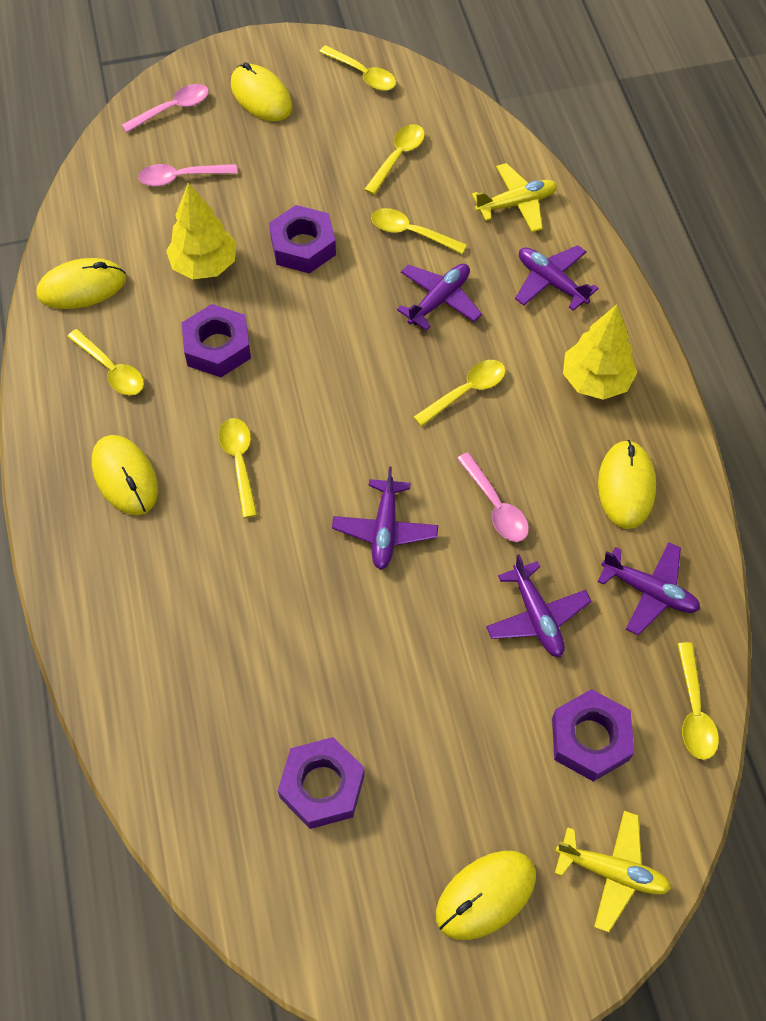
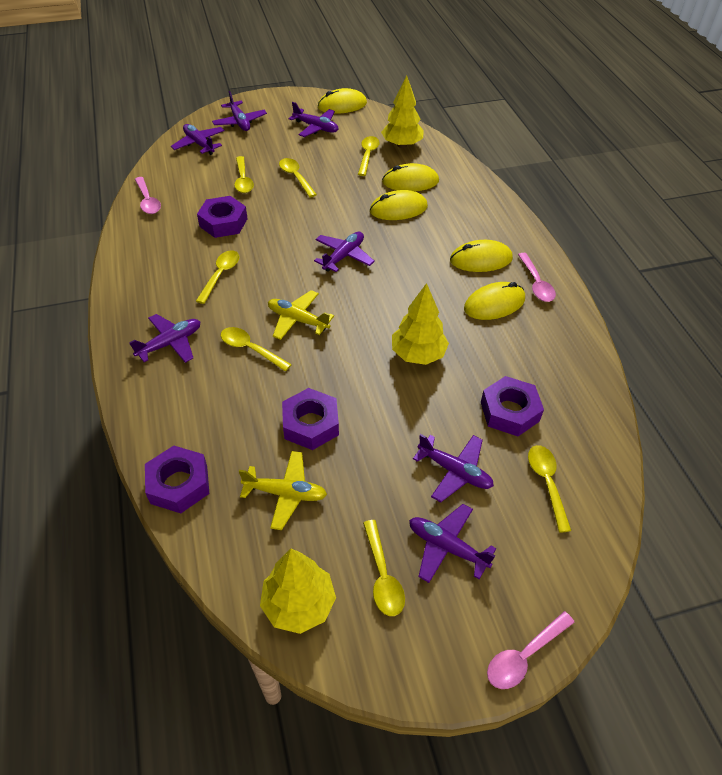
purple plane: 5 -> 7
yellow tree: 2 -> 3

